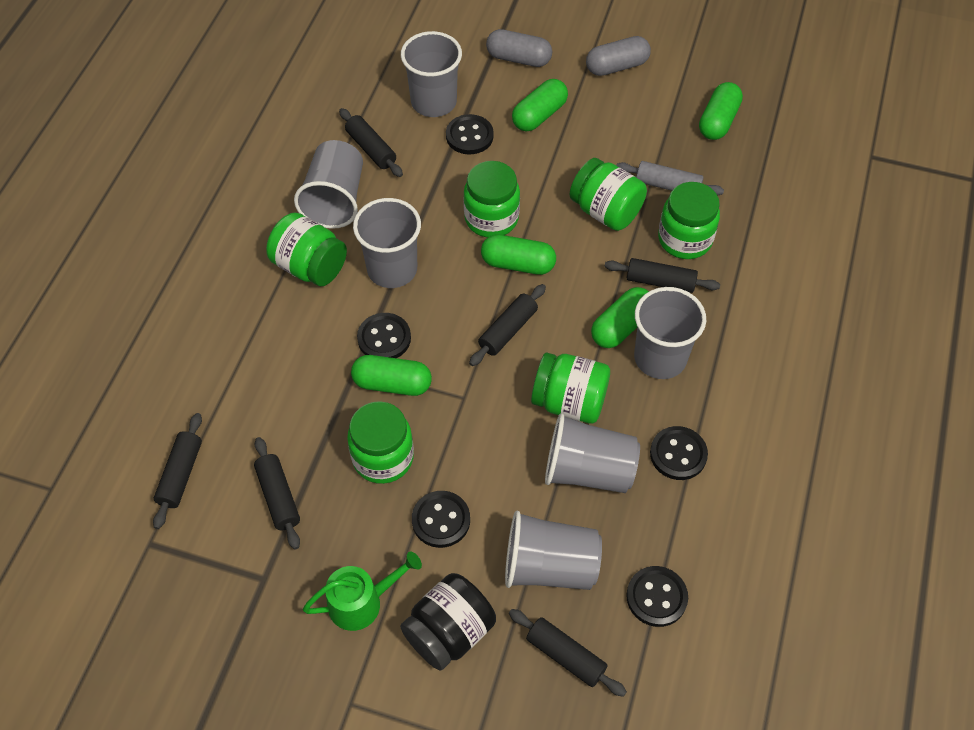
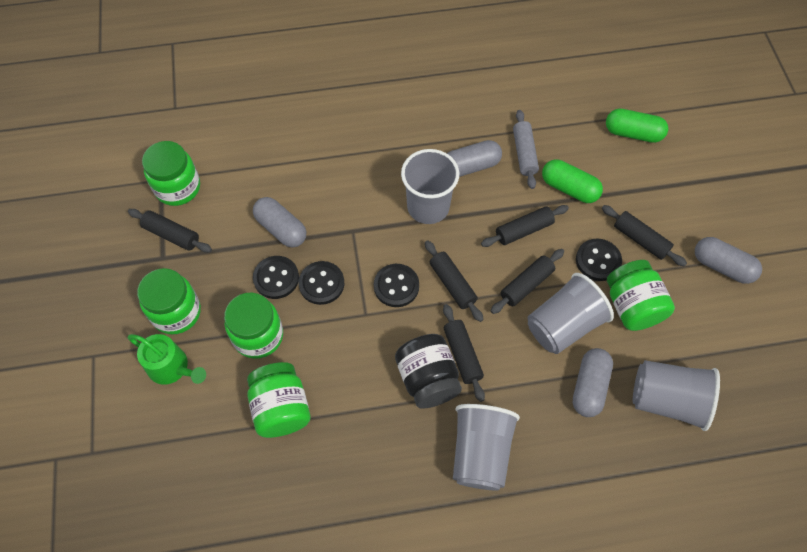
black button: 5 -> 4
green capsule: 5 -> 2
green jar: 6 -> 5
grey capsule: 2 -> 4
grey cup: 6 -> 4

